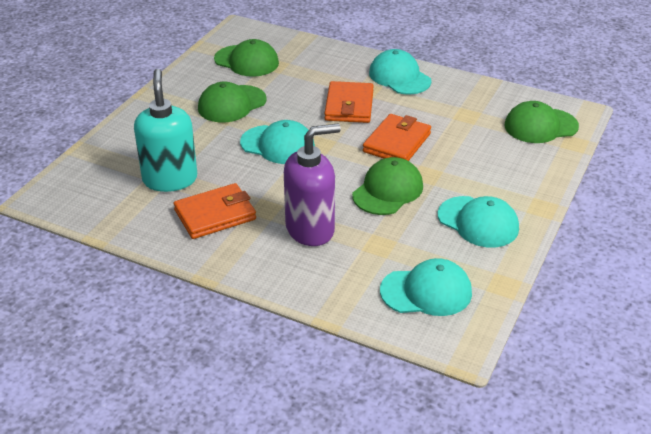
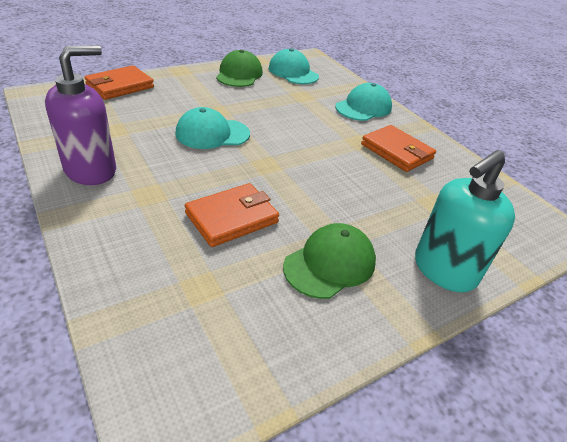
green cap: 4 -> 2
turquoise cap: 4 -> 3

